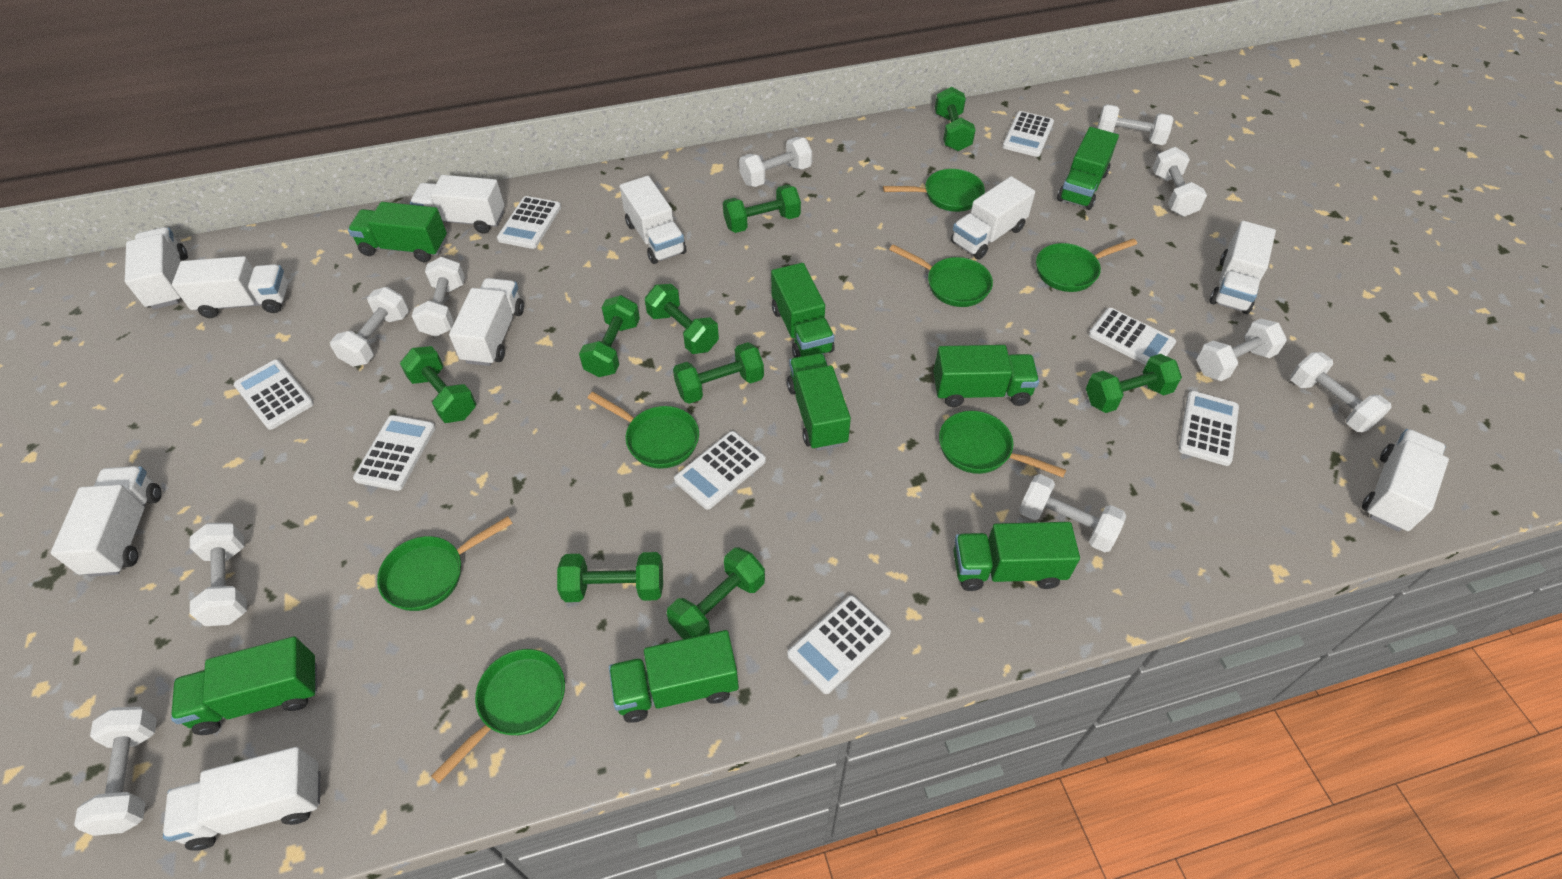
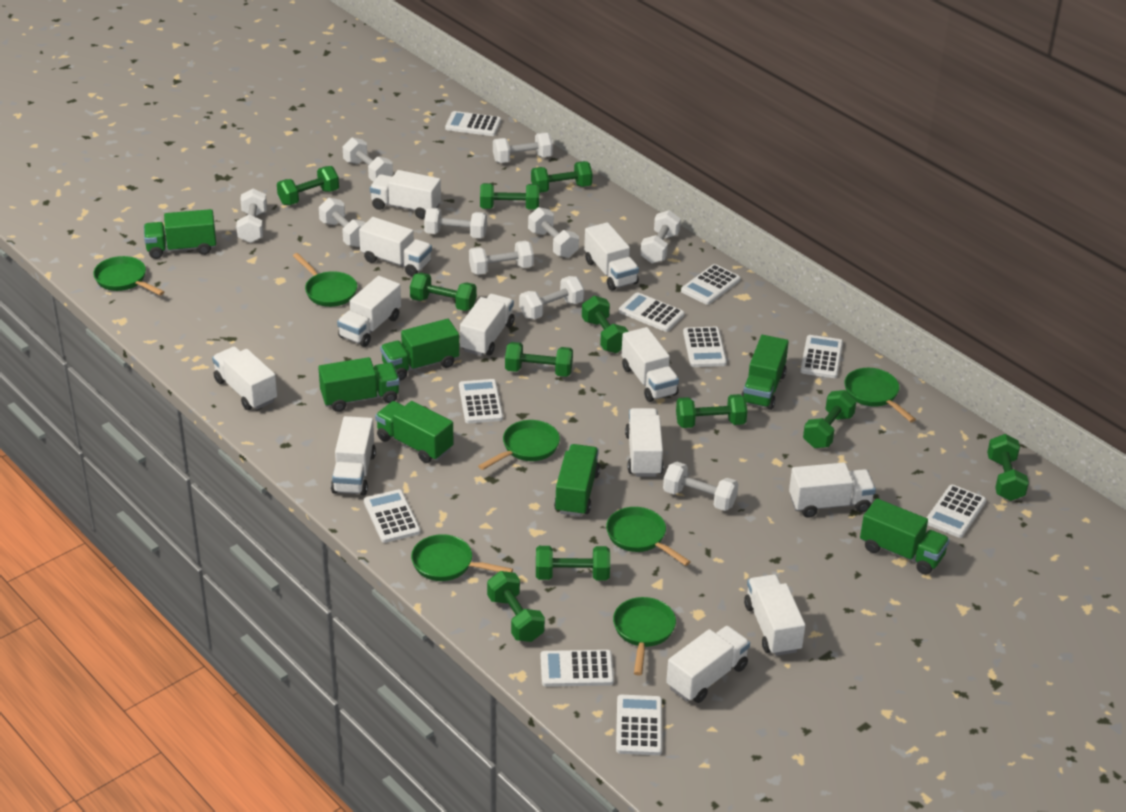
green dumbbell: 9 -> 11
green truck: 8 -> 7
white calculator: 8 -> 10
white truck: 10 -> 12

